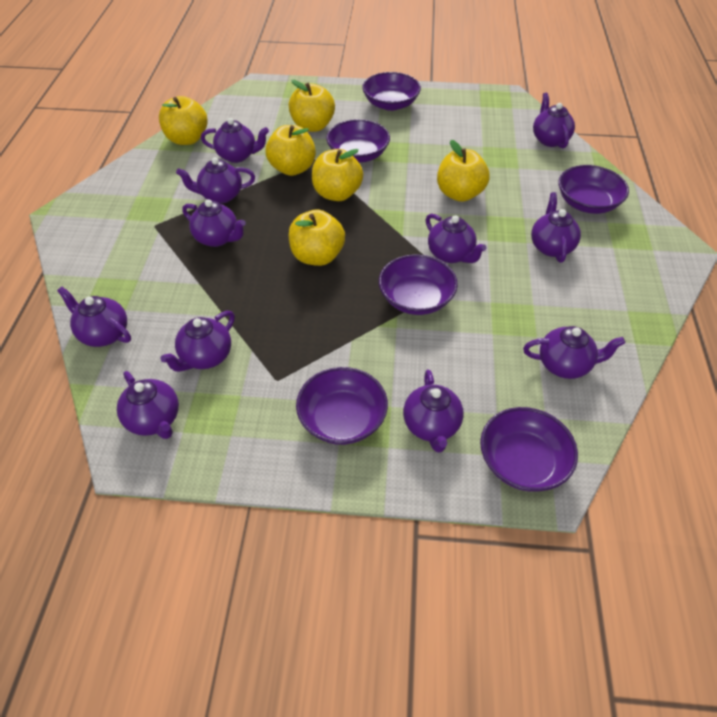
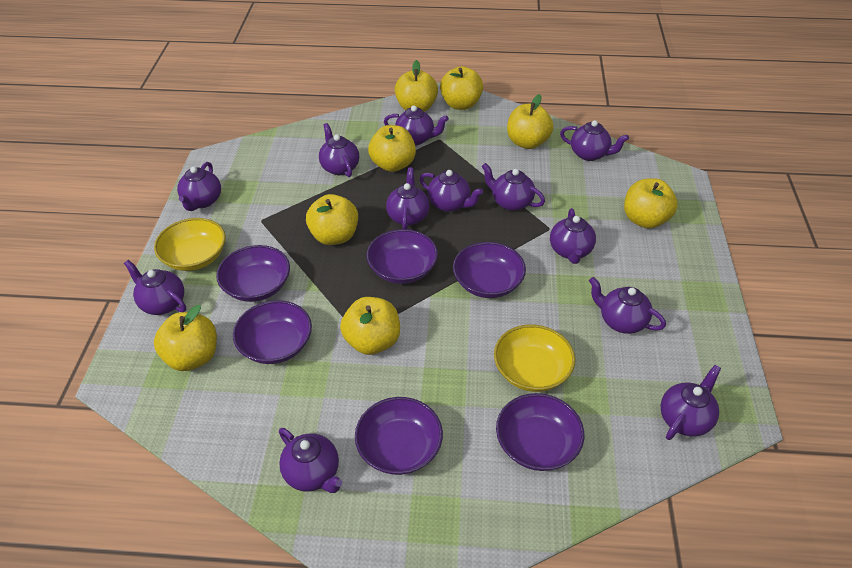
purple teapot: 11 -> 12
yellow apple: 6 -> 8
yellow bowl: 0 -> 2

